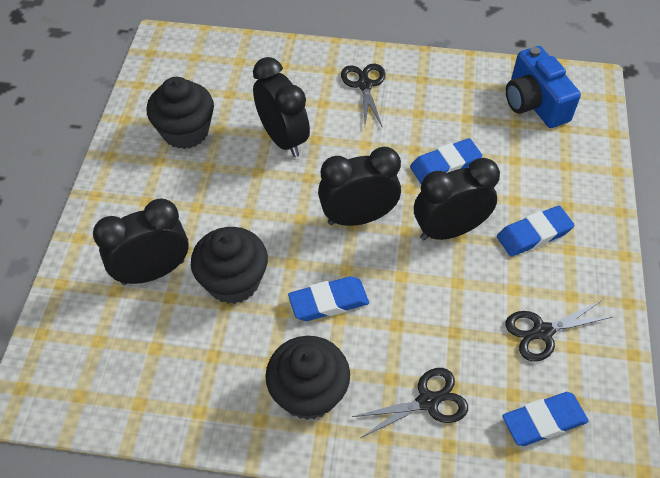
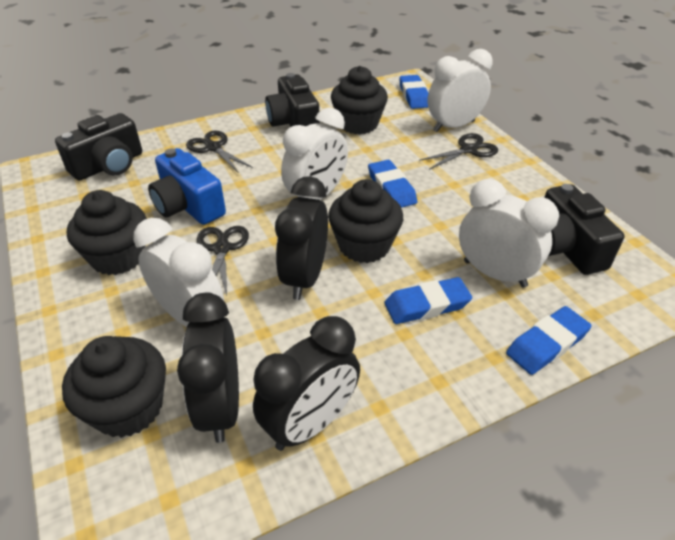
black camera: 0 -> 3
black clock: 4 -> 3
black cupcake: 3 -> 4
white clock: 0 -> 4

